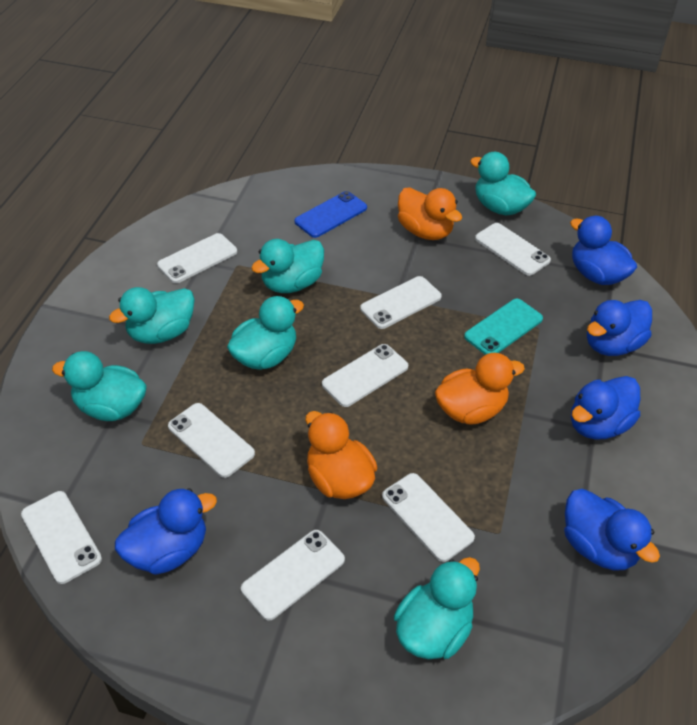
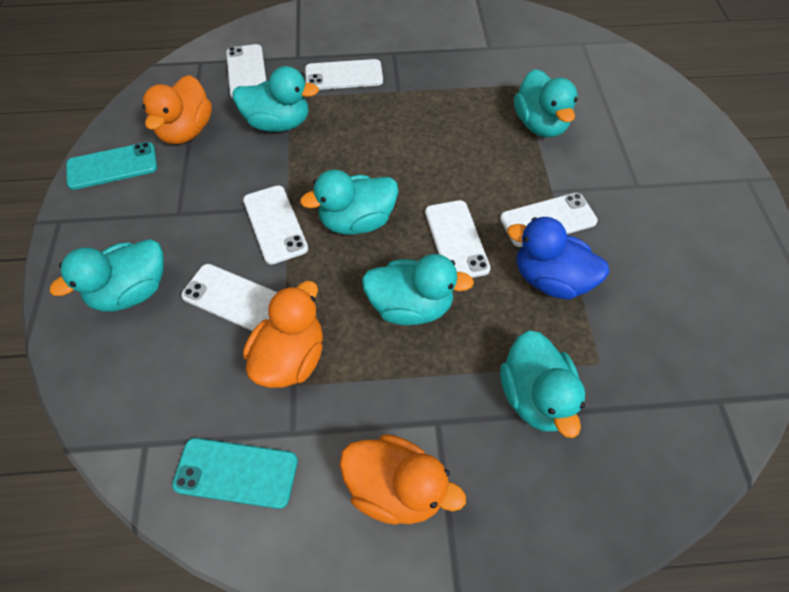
blue duck: 5 -> 1
blue phone: 1 -> 0
turquoise phone: 1 -> 2
white phone: 8 -> 6

